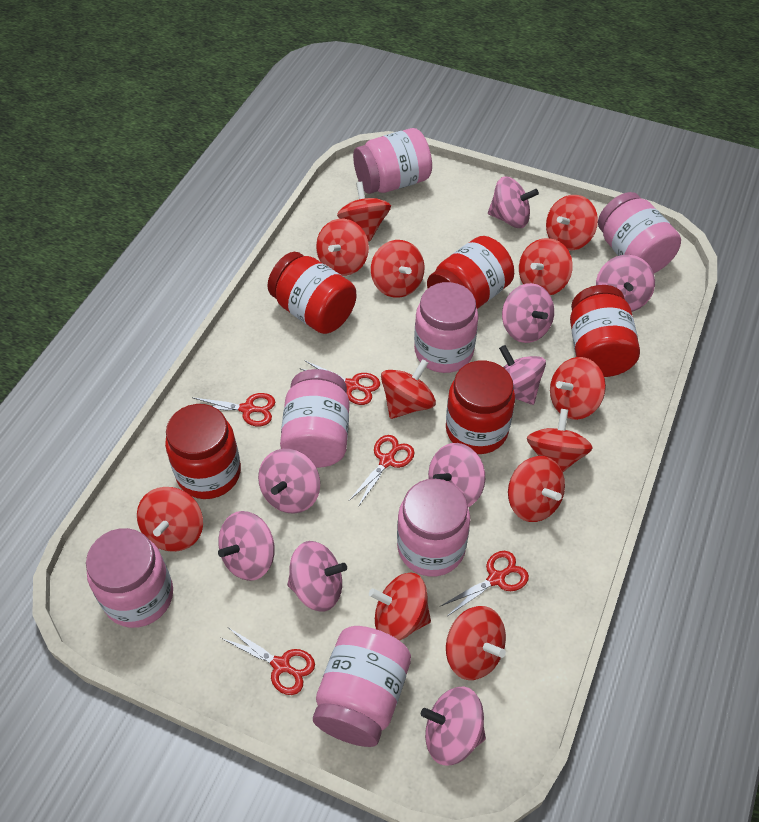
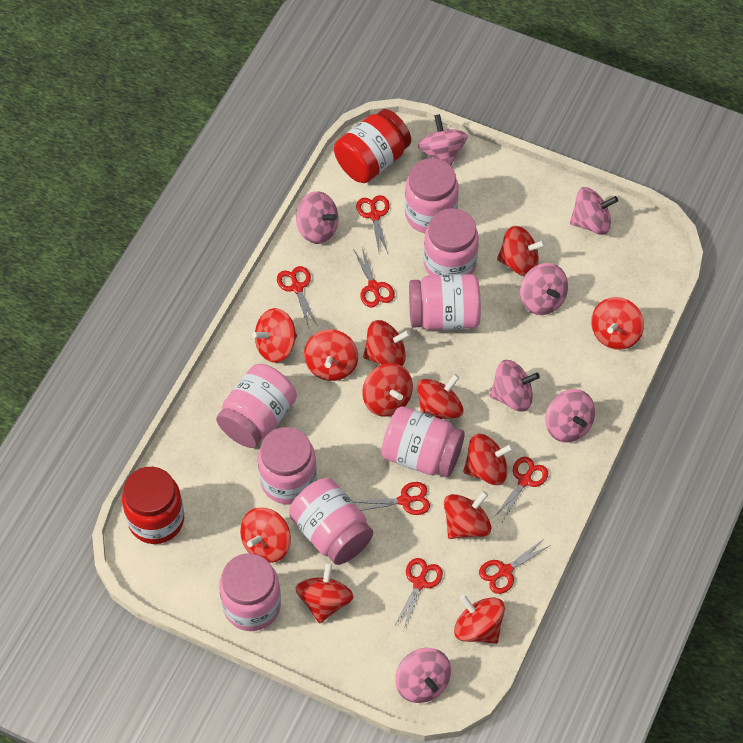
pink jar: 7 -> 8
pink spinning top: 9 -> 7
red jar: 5 -> 2
red scissors: 5 -> 7

